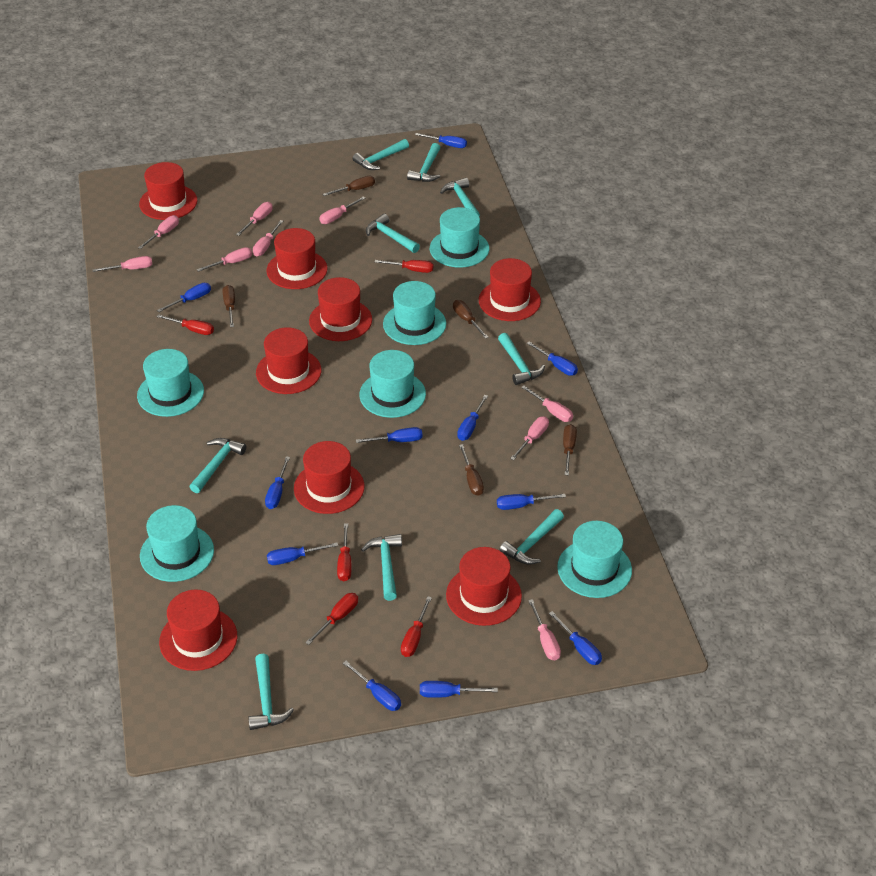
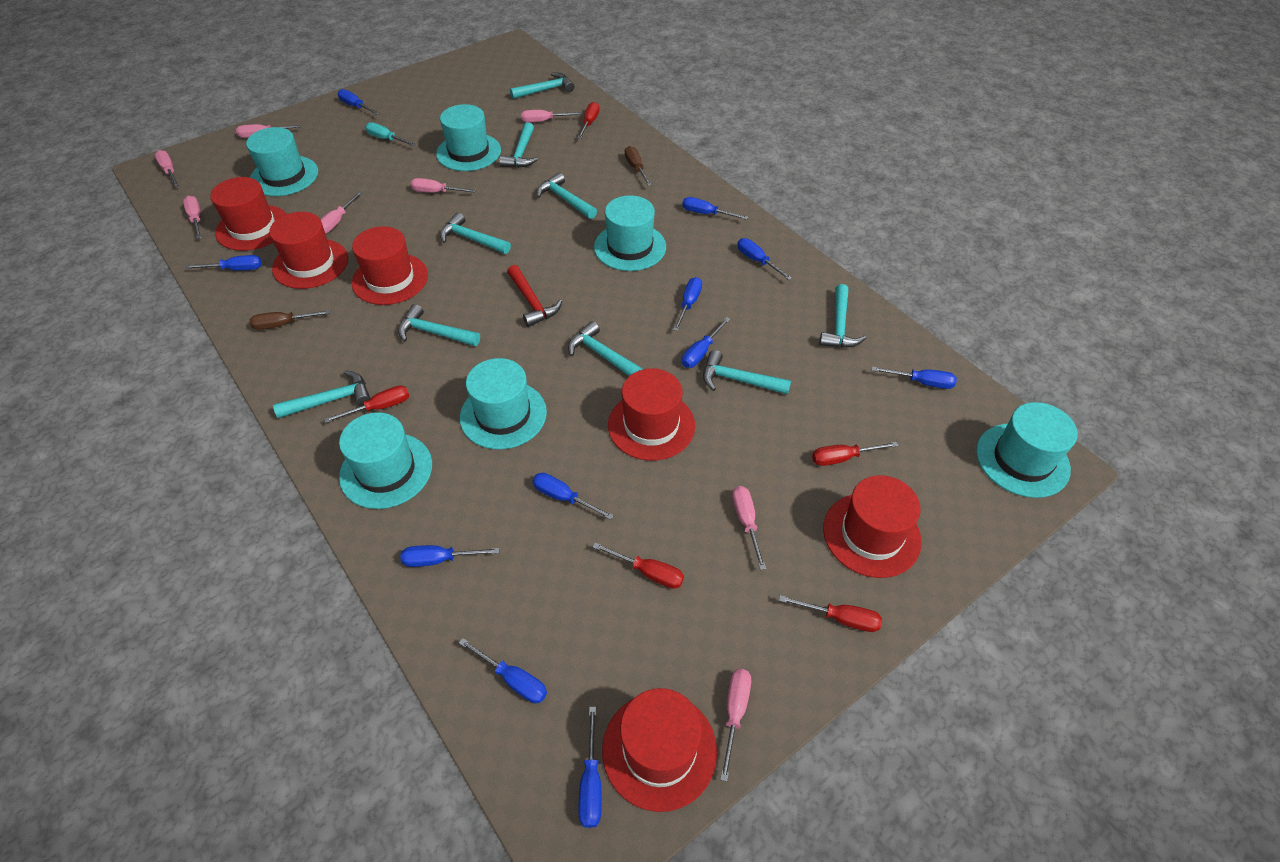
brown screwdriver: 5 -> 2
pink screwdriver: 9 -> 8
red hammer: 0 -> 1
red hat: 8 -> 6
turquoise screwdriver: 0 -> 1

